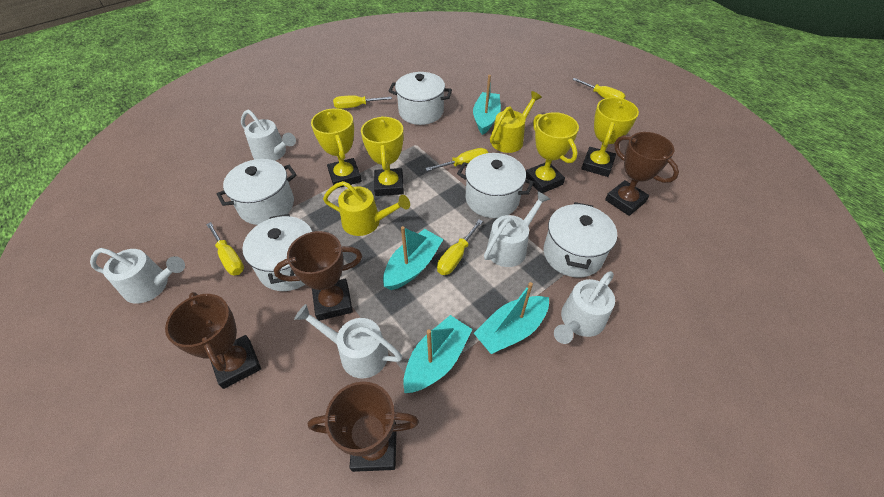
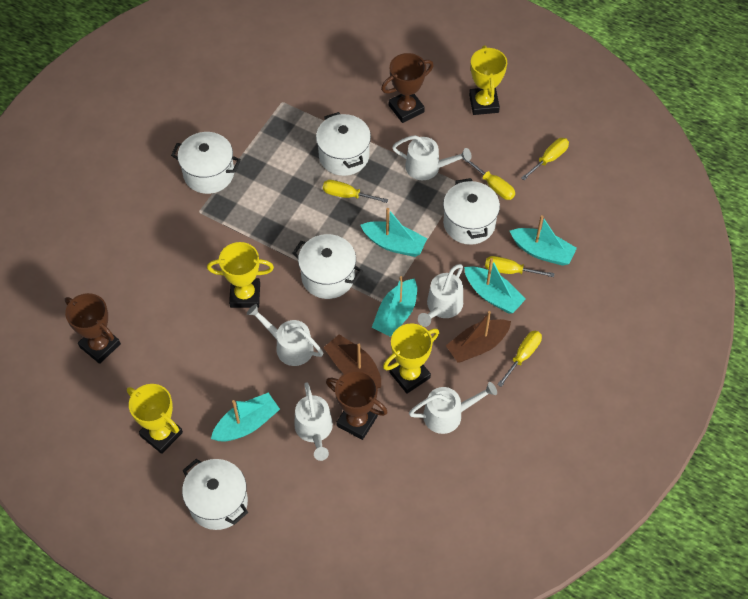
brown boat: 0 -> 2
brown trophy: 4 -> 3
turquoise boat: 4 -> 5
yellow watering can: 2 -> 0

